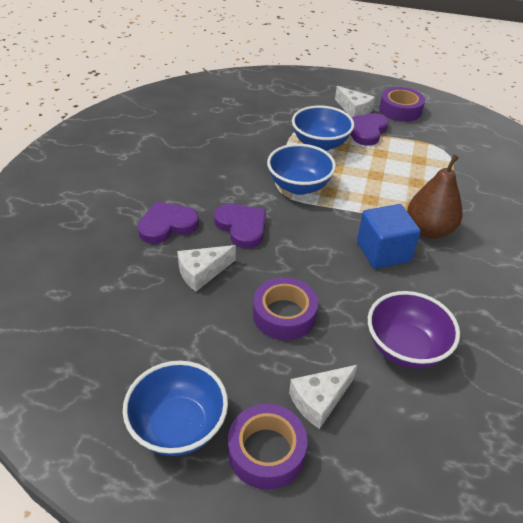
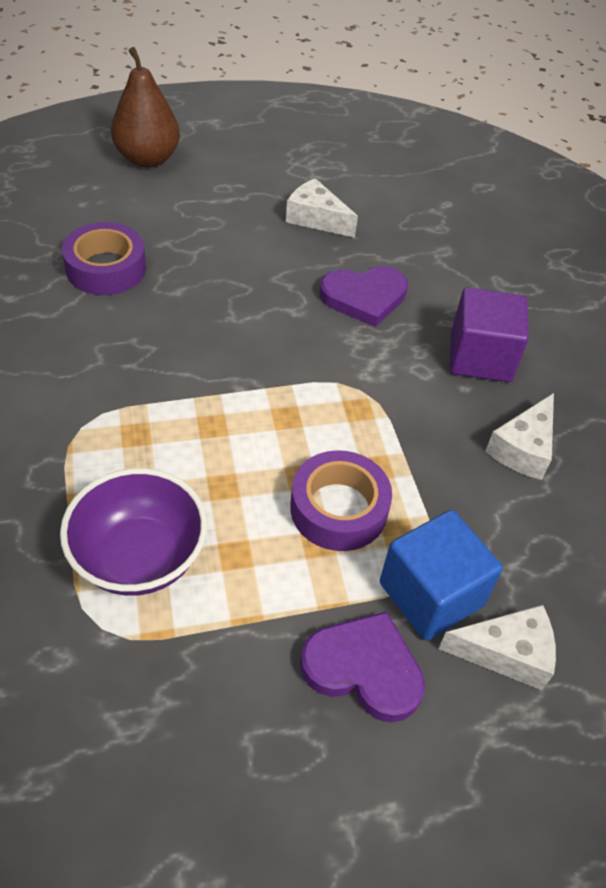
blue bowl: 3 -> 0
purple cube: 0 -> 1
purple heart: 3 -> 2
purple tape: 3 -> 2

